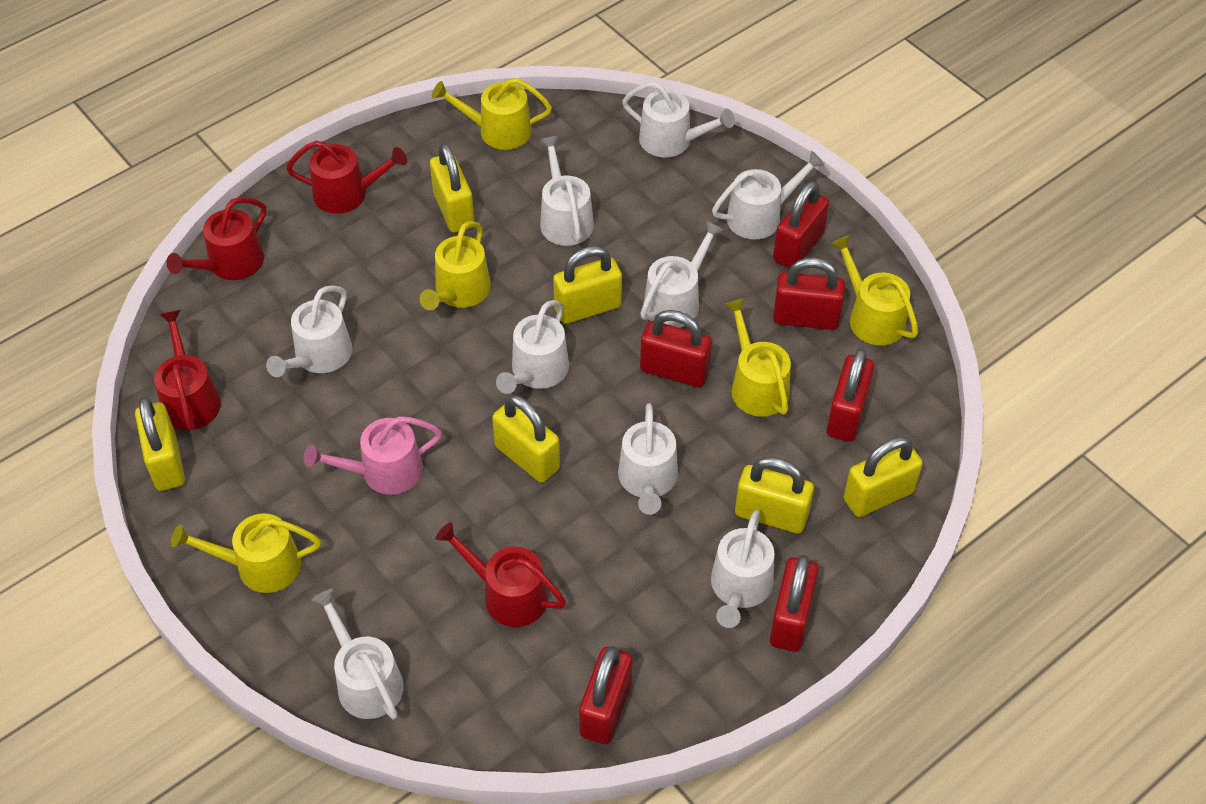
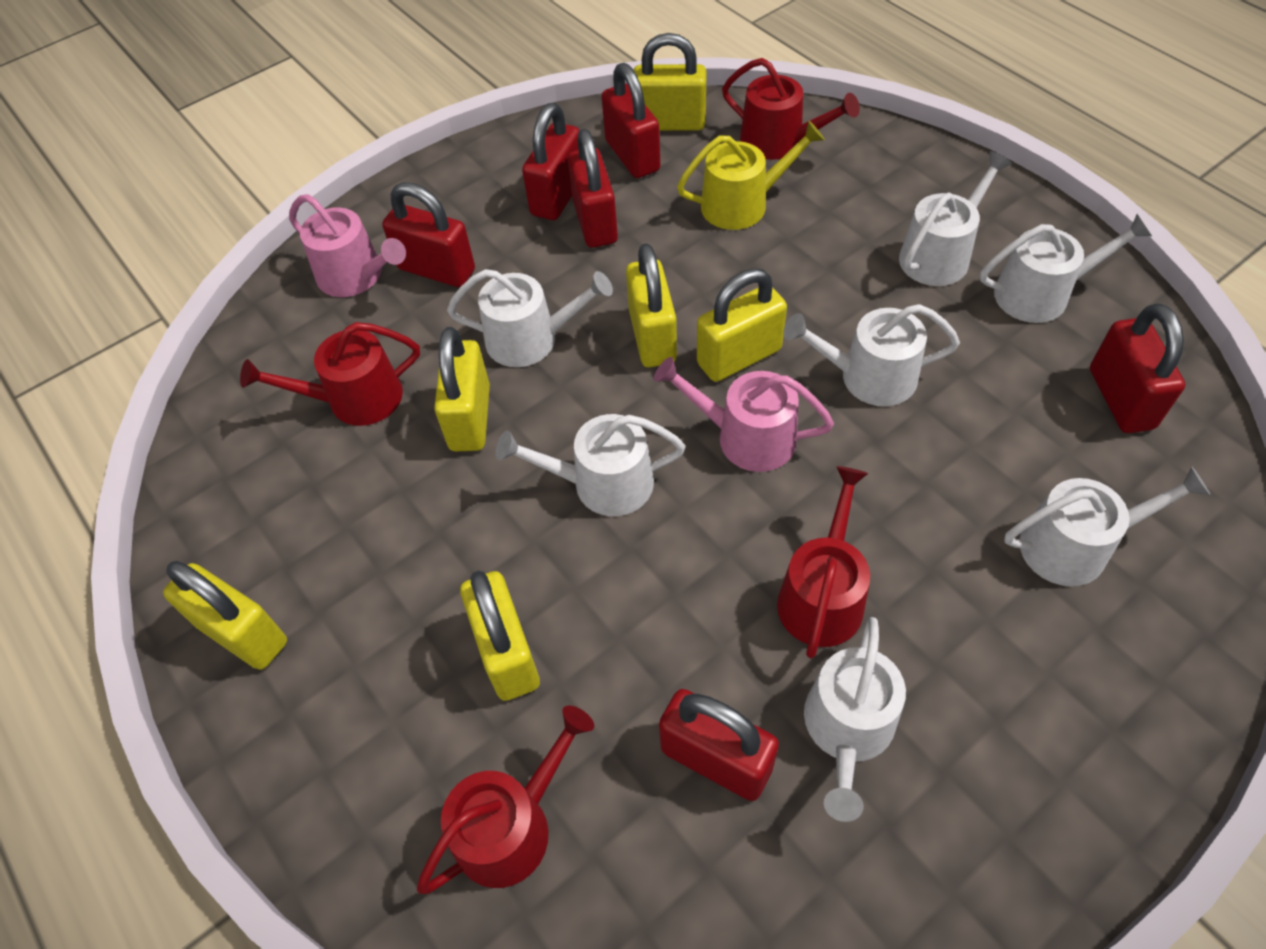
pink watering can: 1 -> 2
white watering can: 9 -> 7
yellow watering can: 5 -> 1

